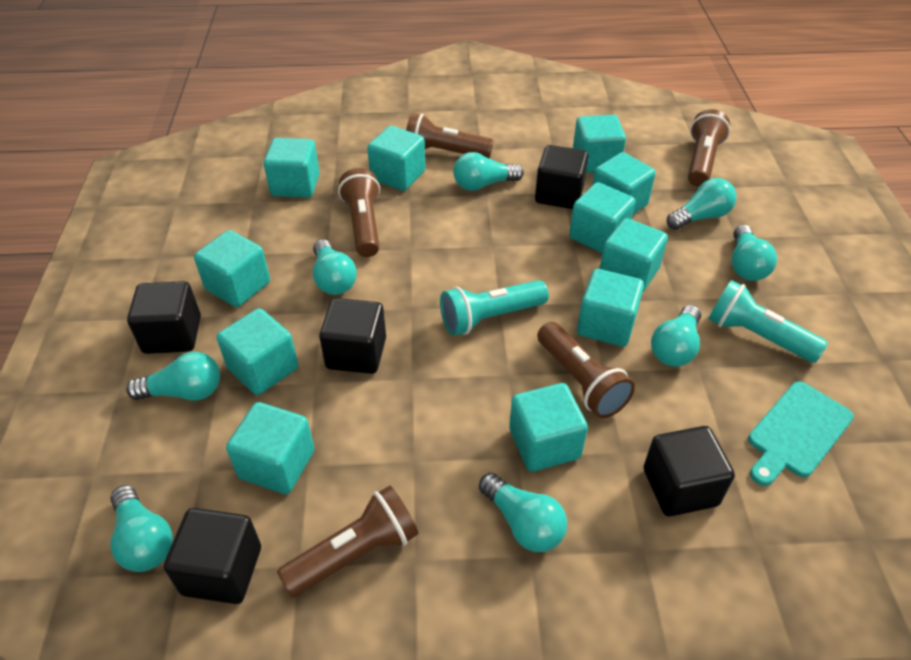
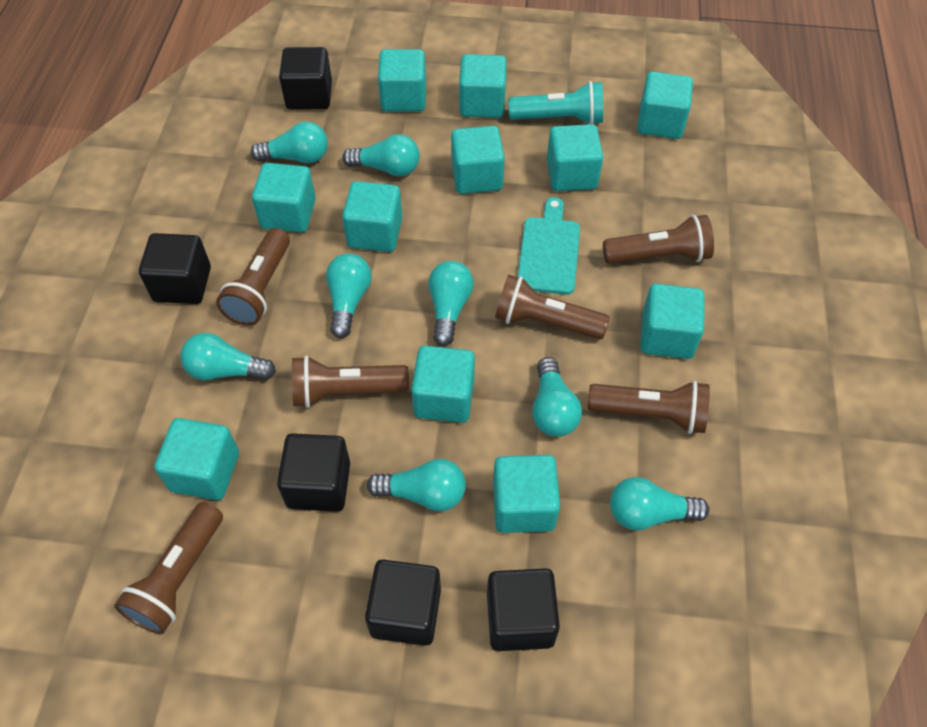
brown flashlight: 5 -> 6
turquoise flashlight: 2 -> 1

